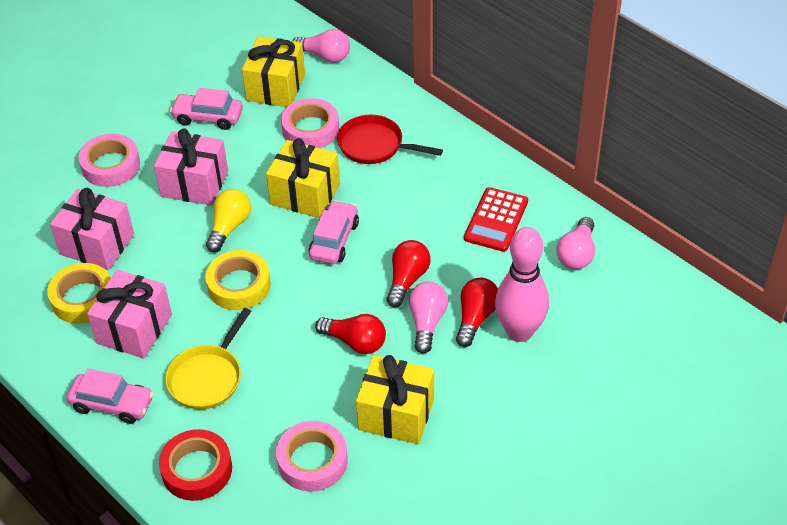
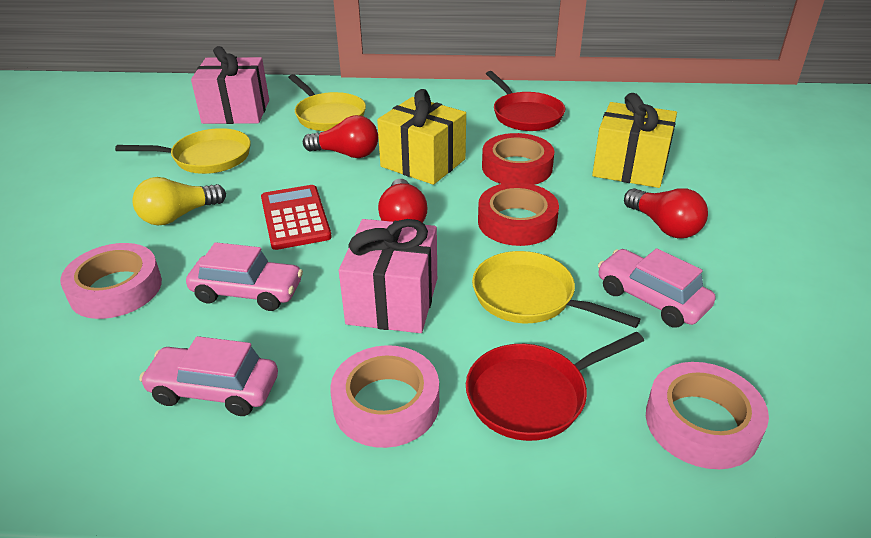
pink bowling pin: 1 -> 0
pink gift: 3 -> 2
pink light bulb: 3 -> 0
red pan: 1 -> 2
red tape: 1 -> 2
yellow gift: 3 -> 2
yellow pan: 1 -> 3
yellow tape: 2 -> 0

